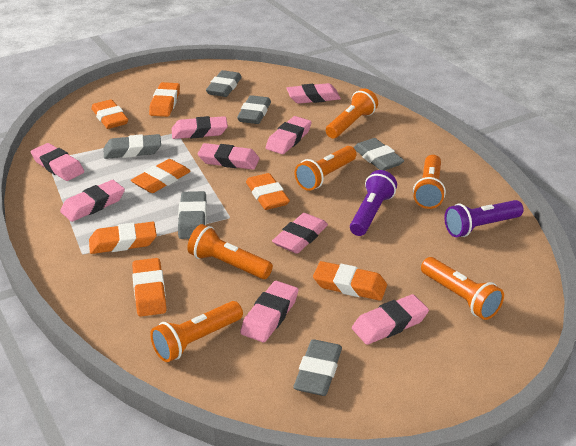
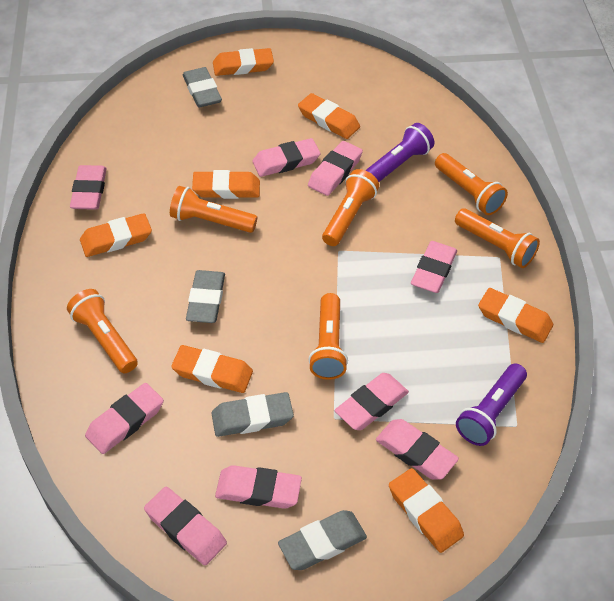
grey eraser: 6 -> 4

